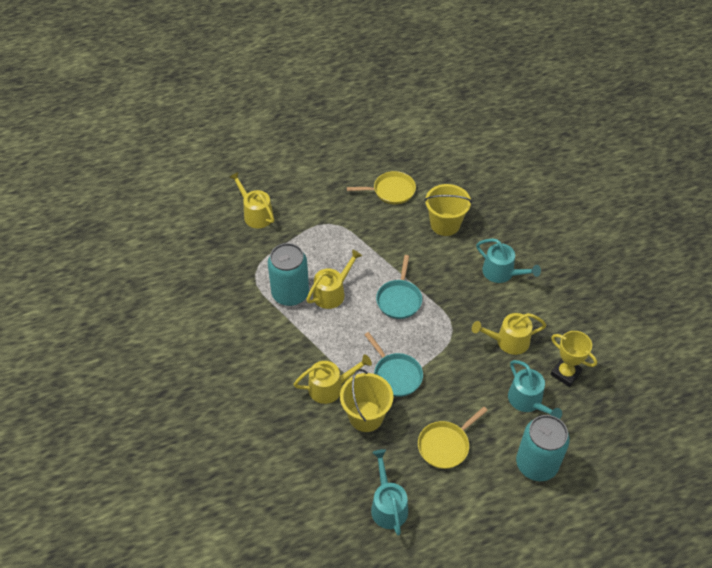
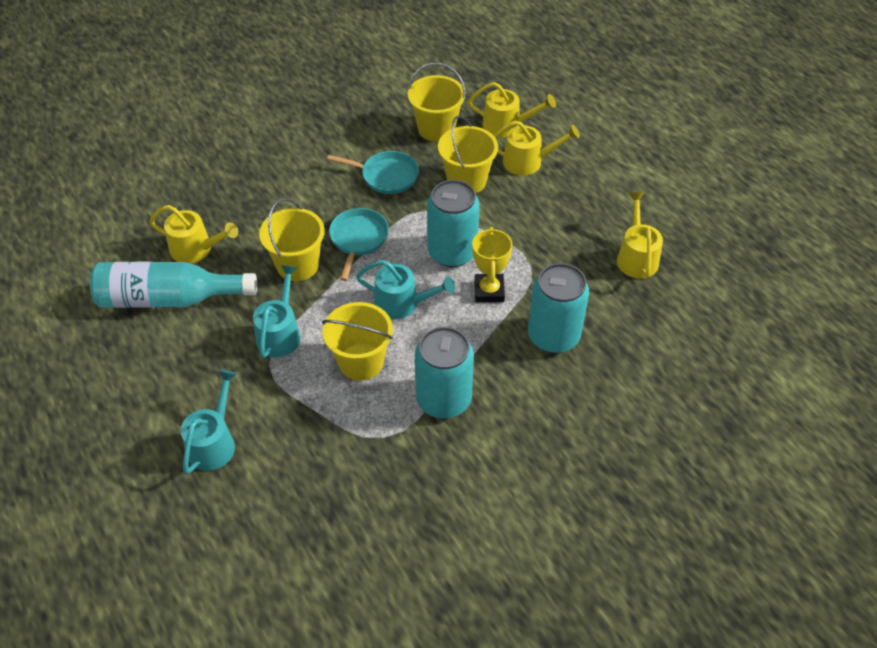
turquoise bottle: 0 -> 1
turquoise can: 2 -> 3
yellow bucket: 2 -> 4
yellow pan: 2 -> 0

